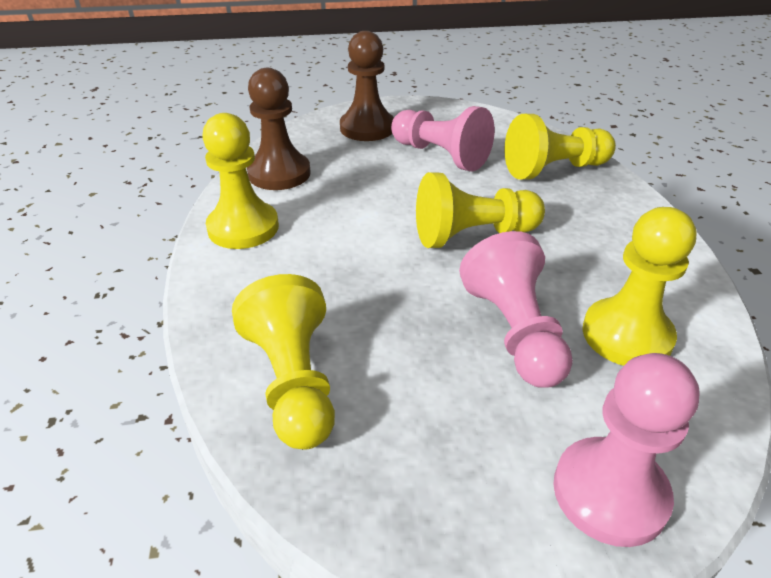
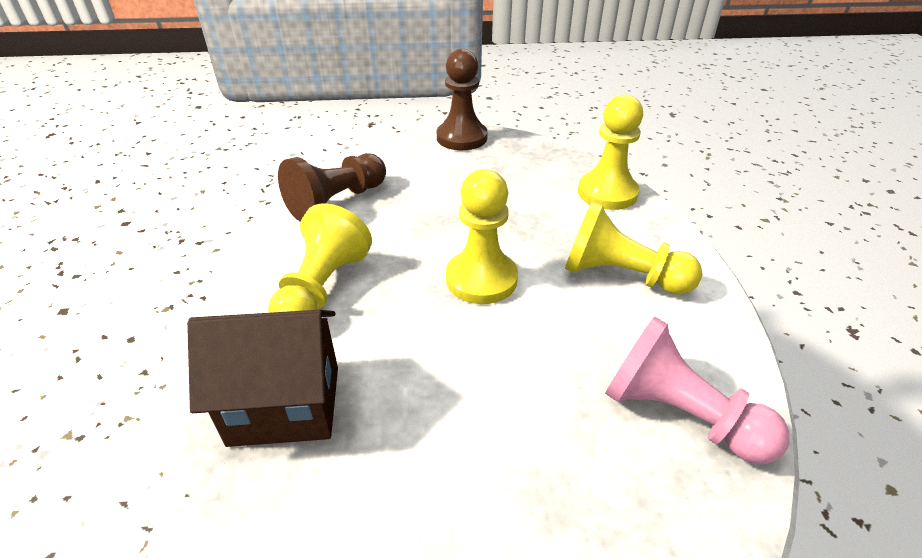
brown house: 0 -> 1
pink pawn: 3 -> 1
yellow pawn: 5 -> 4

